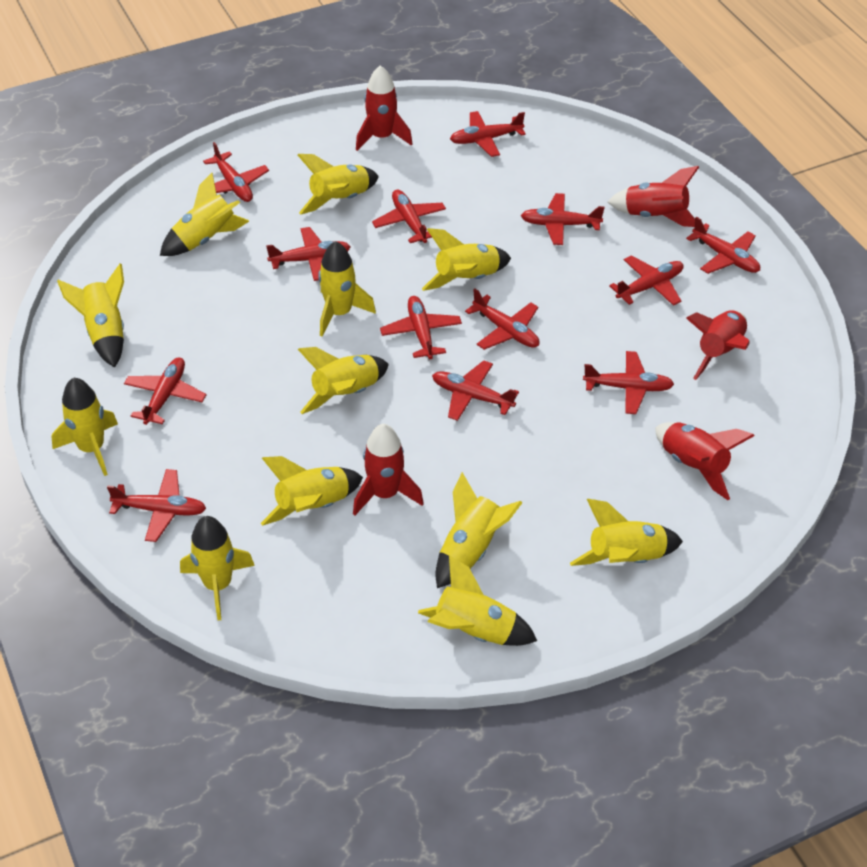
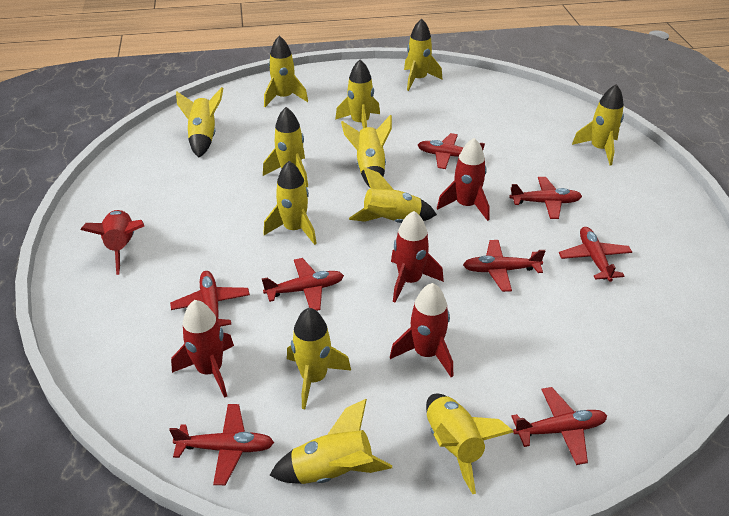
red plane: 13 -> 8

